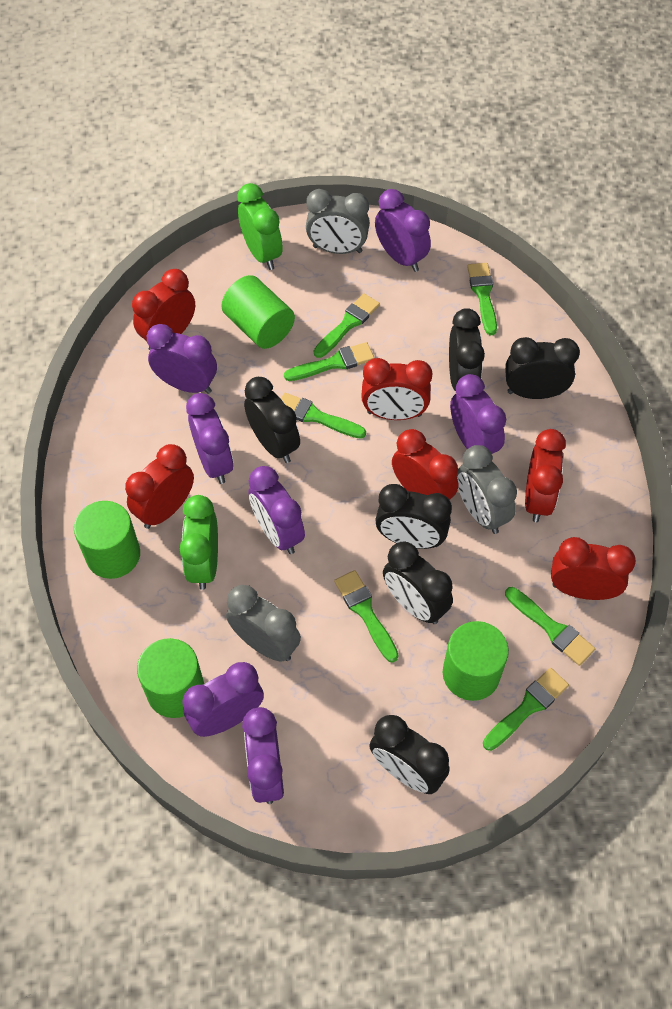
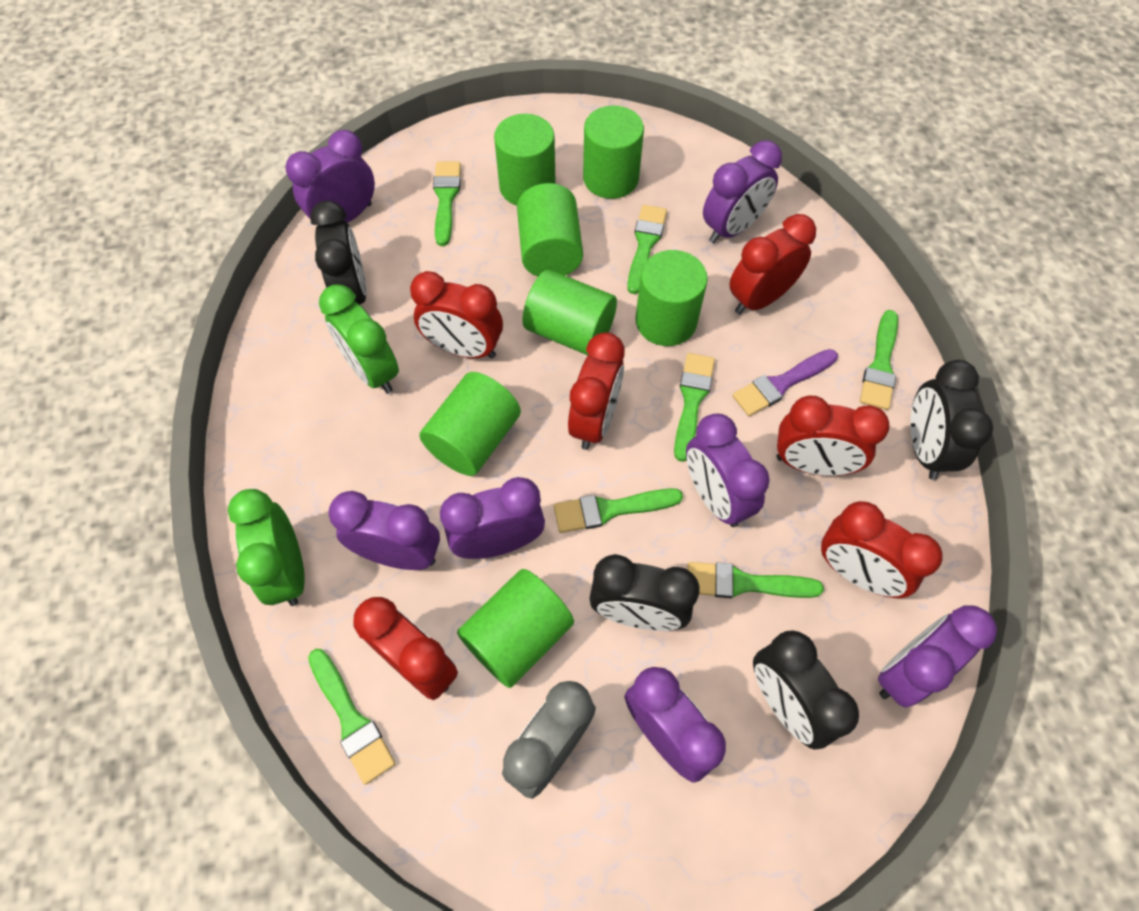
black clock: 6 -> 4
green cylinder: 4 -> 7
grey clock: 3 -> 1
purple brush: 0 -> 1

